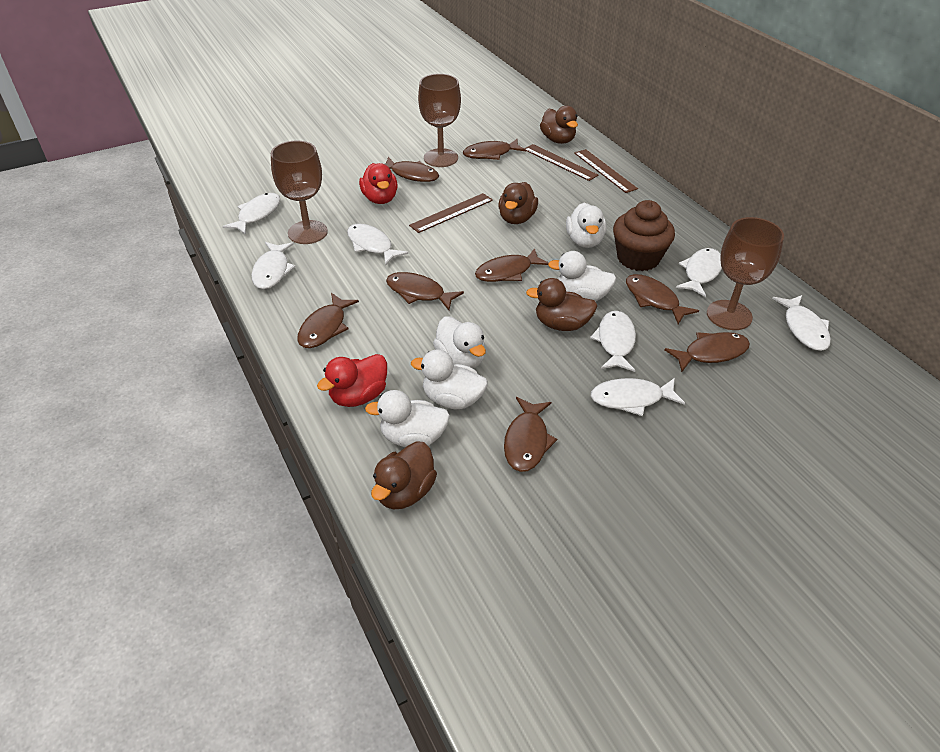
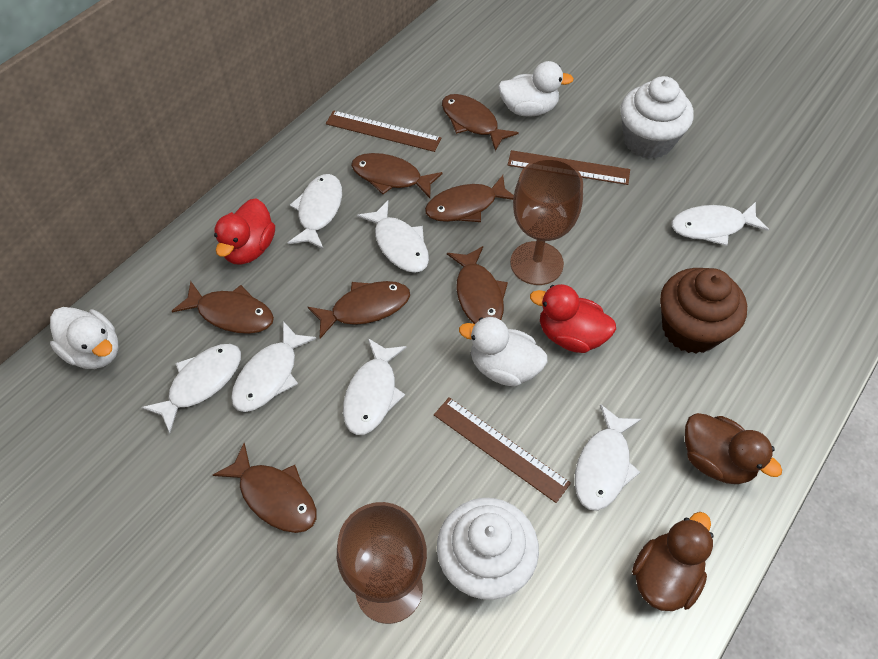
brown duck: 4 -> 2
brown fish: 8 -> 7
brown goblet: 3 -> 2
white cupcake: 0 -> 2
white duck: 5 -> 3

